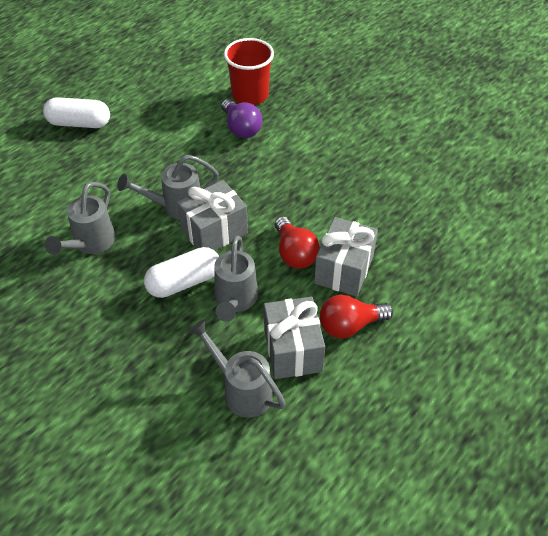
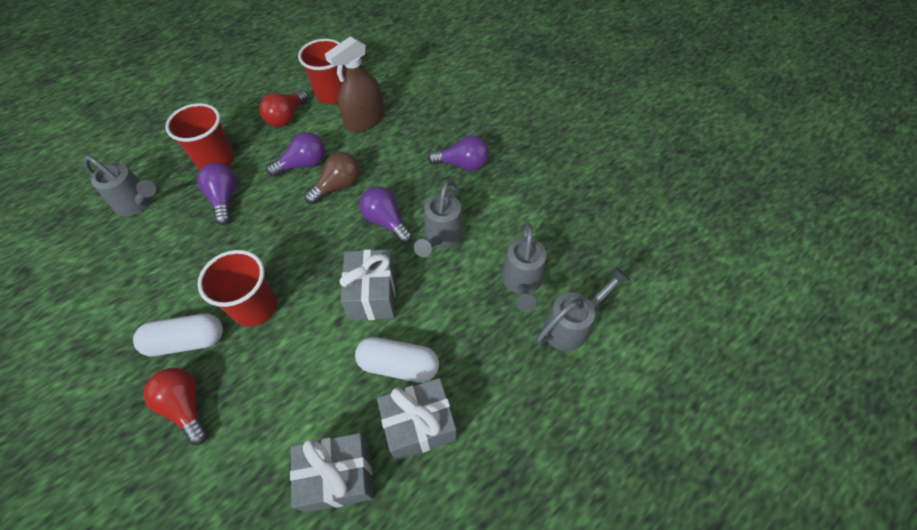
brown light bulb: 0 -> 1
brown spray bottle: 0 -> 1
purple light bulb: 1 -> 4
red cup: 1 -> 3

